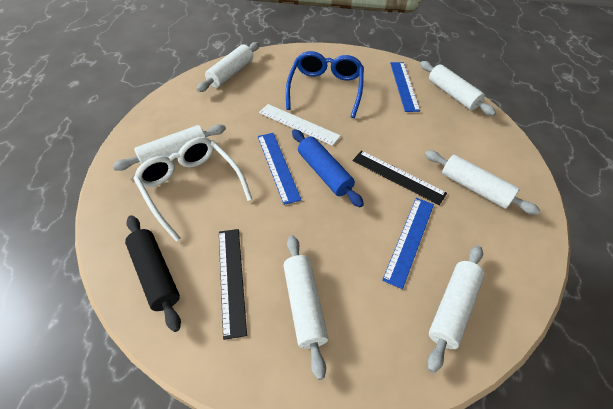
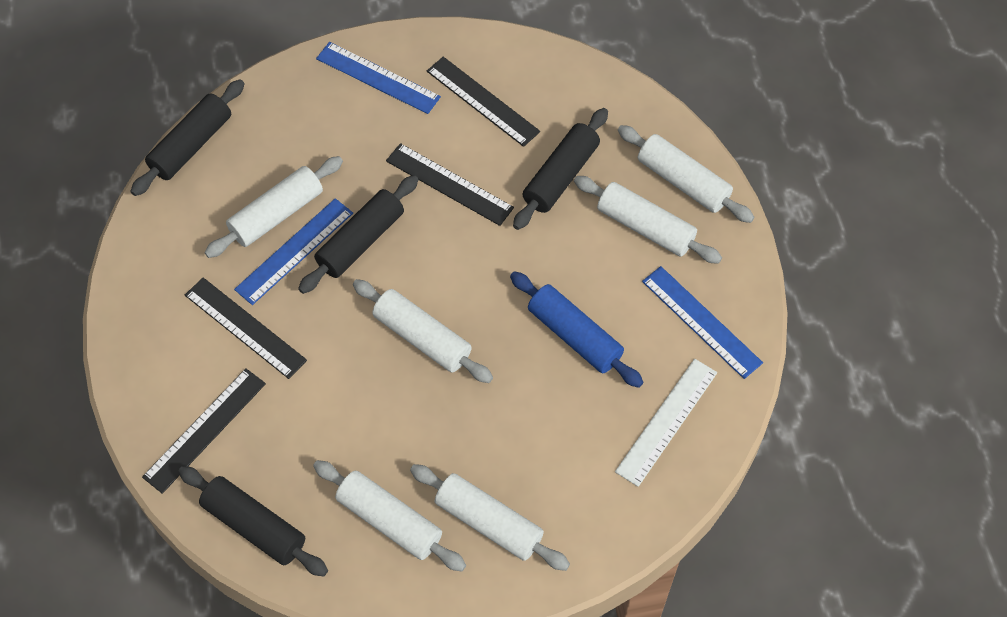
black rolling pin: 1 -> 4
black ruler: 2 -> 4
blue glasses: 1 -> 0
white glasses: 1 -> 0

